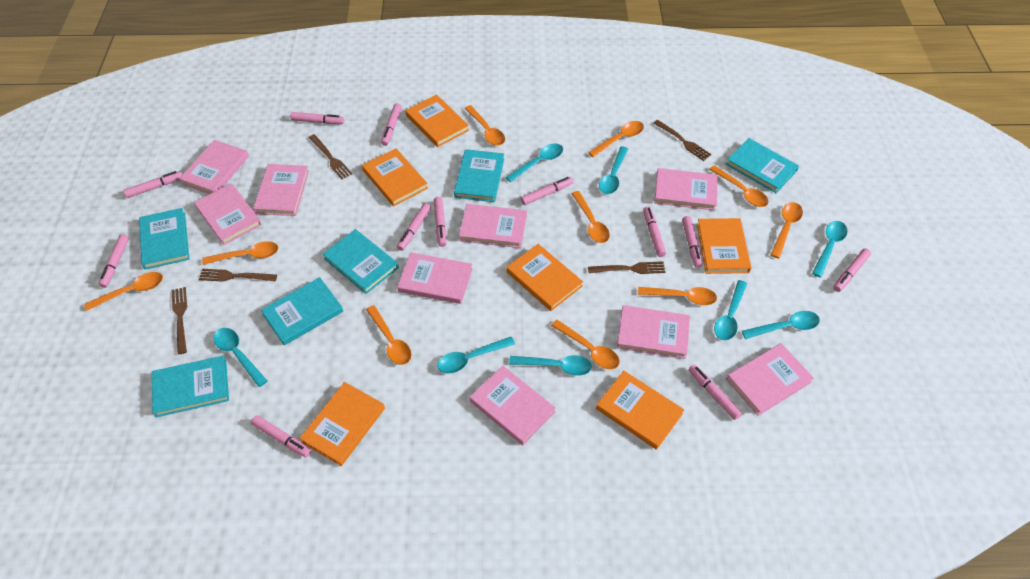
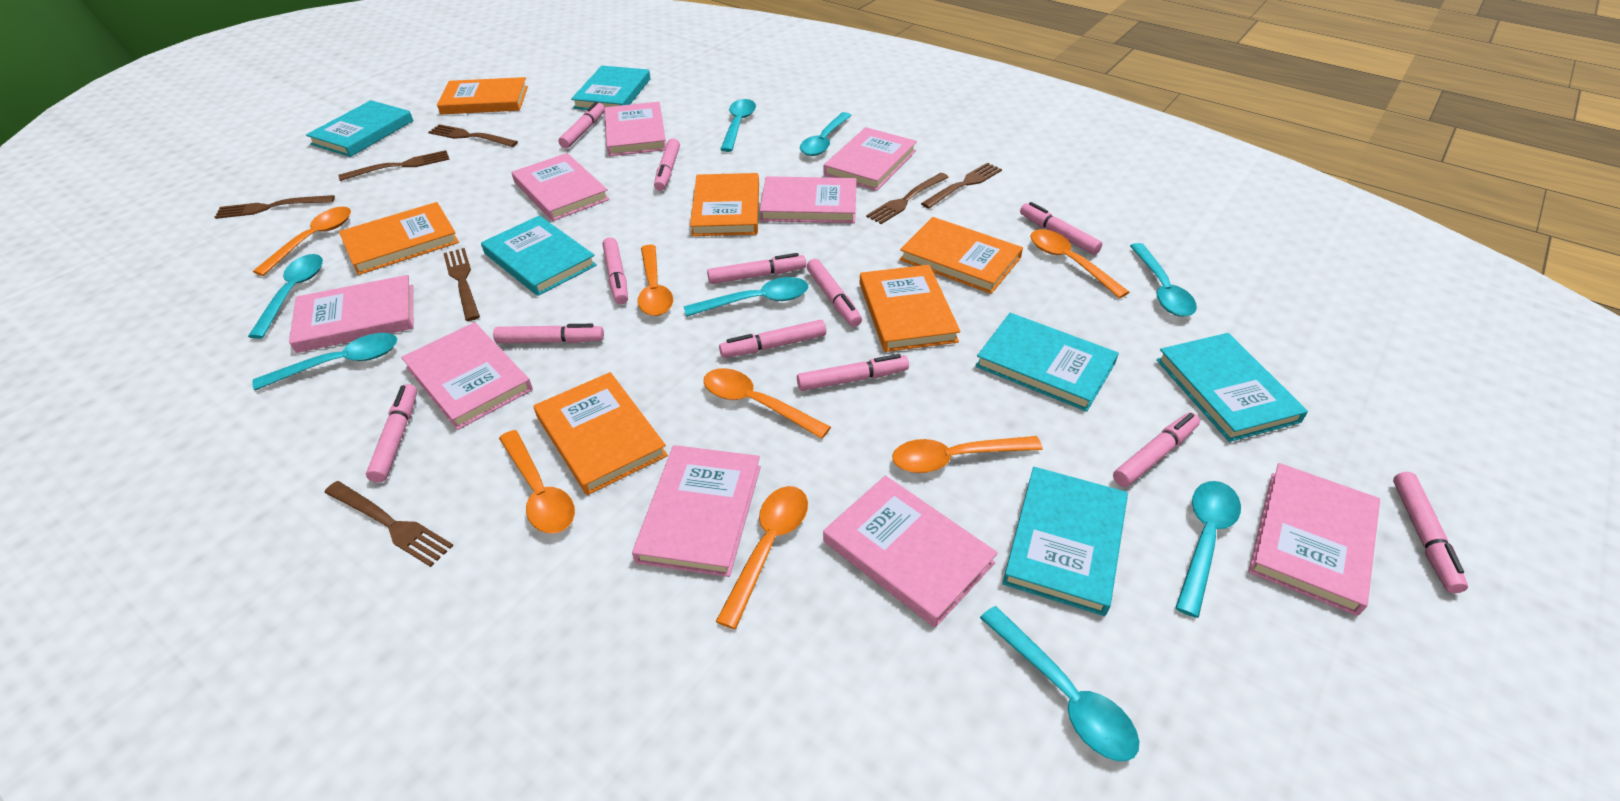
brown fork: 5 -> 7
orange spoon: 10 -> 7

